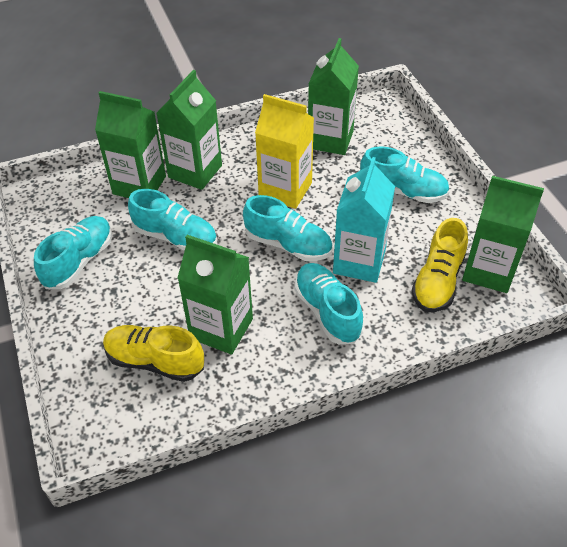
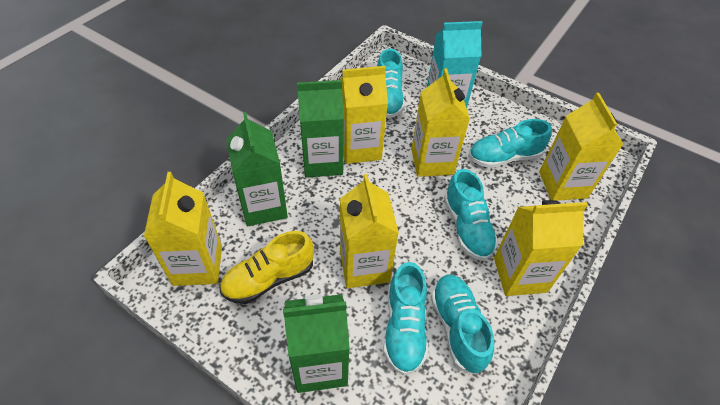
green carton: 5 -> 3
yellow carton: 1 -> 6
yellow shoe: 2 -> 1

